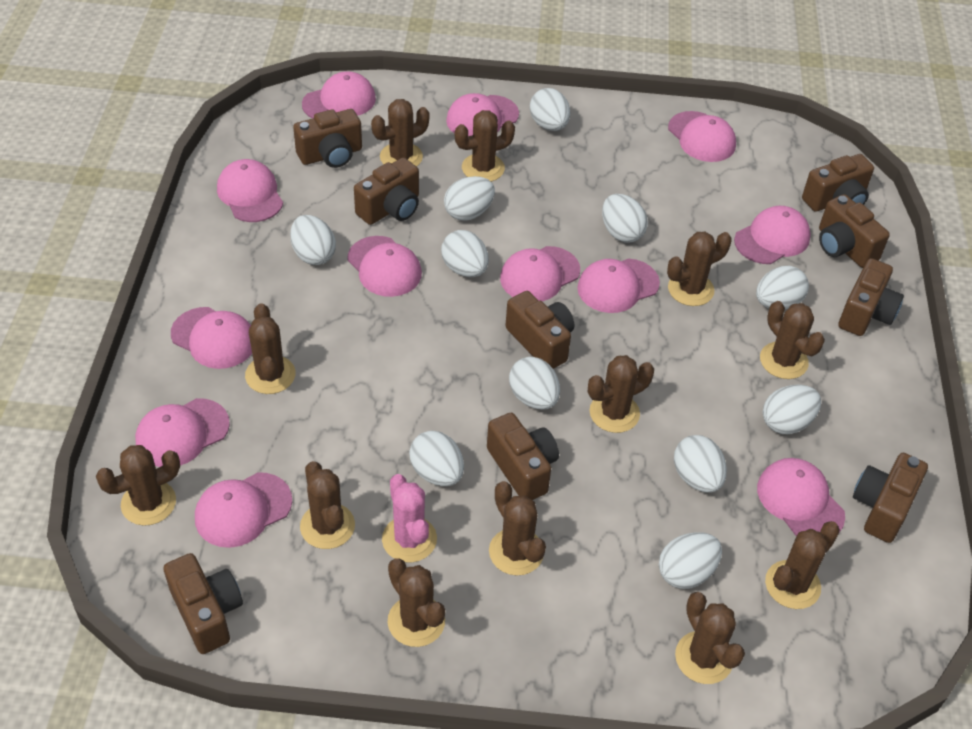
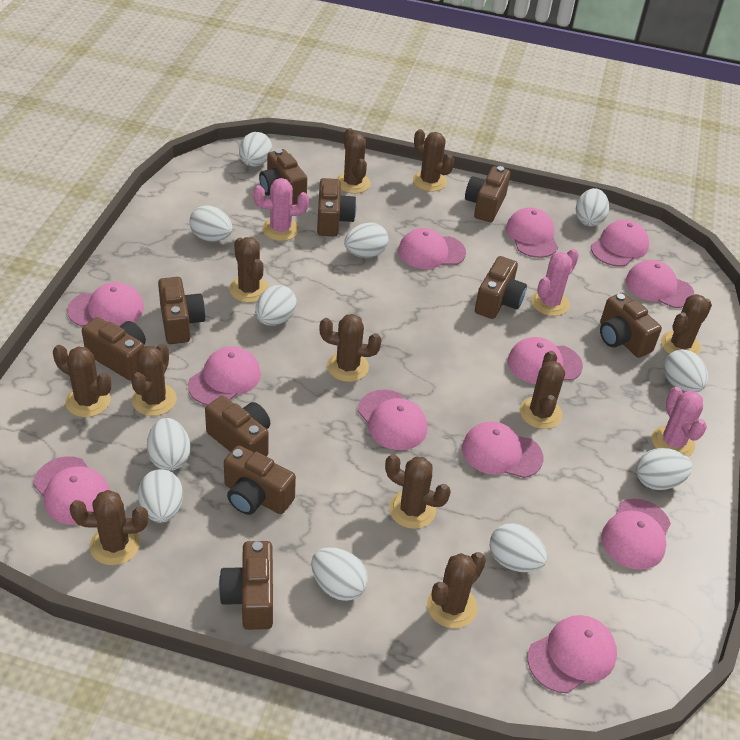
brown cactus: 12 -> 11
brown camera: 9 -> 10
pink cactus: 1 -> 3

